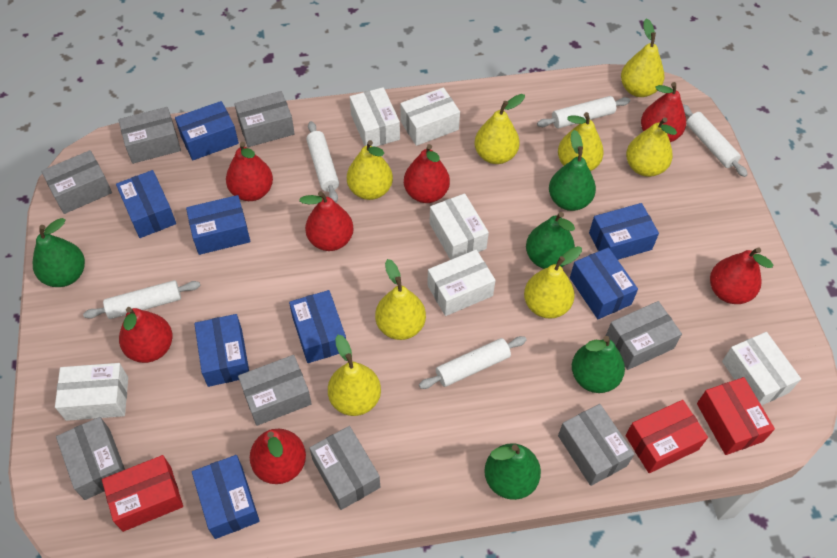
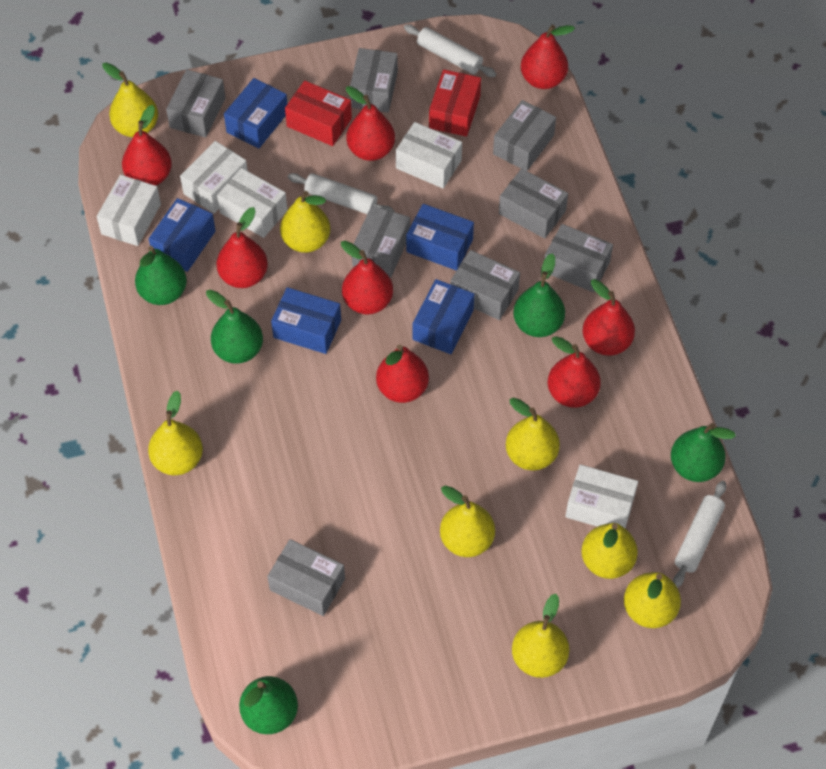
blue box: 8 -> 5
red box: 3 -> 2
red pear: 7 -> 8
white box: 6 -> 5
white rolling pin: 5 -> 3

